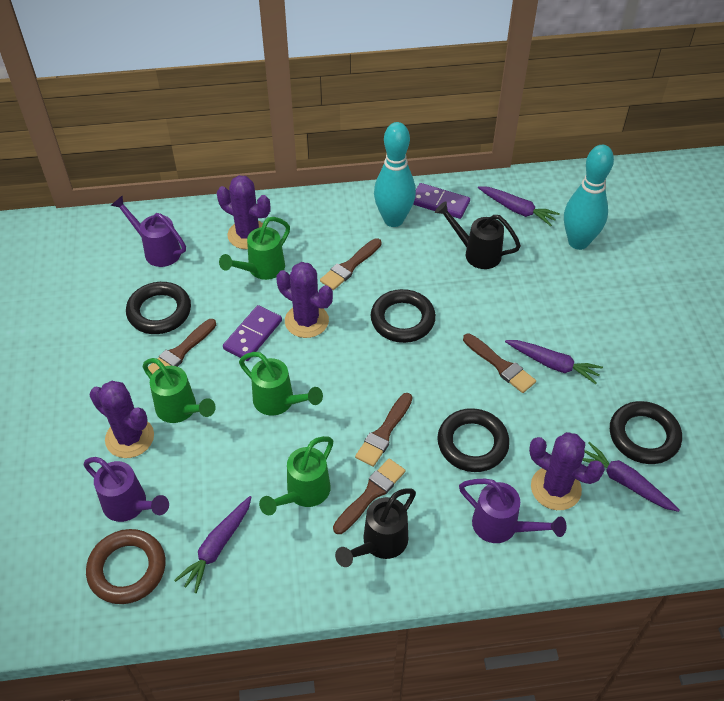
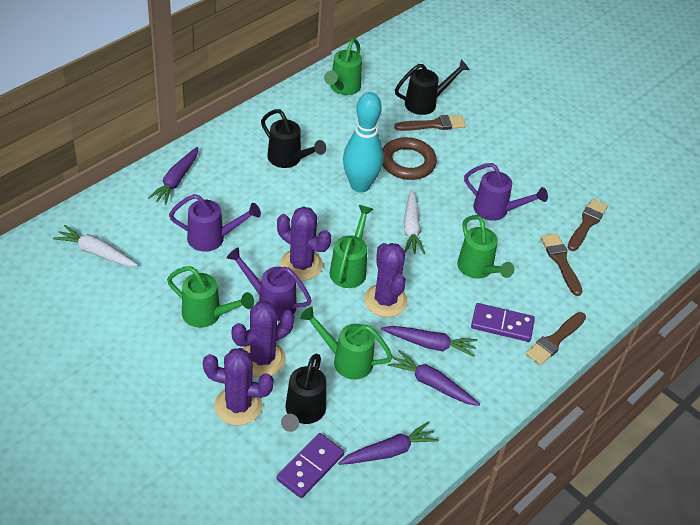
black ring: 4 -> 0
black watering can: 2 -> 3
brown brush: 5 -> 4
green watering can: 4 -> 5
turquoise bowling pin: 2 -> 1
white carrot: 0 -> 2

